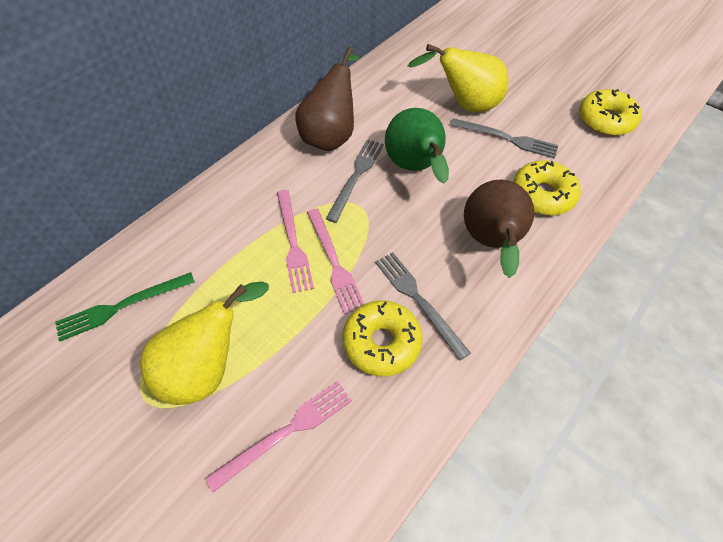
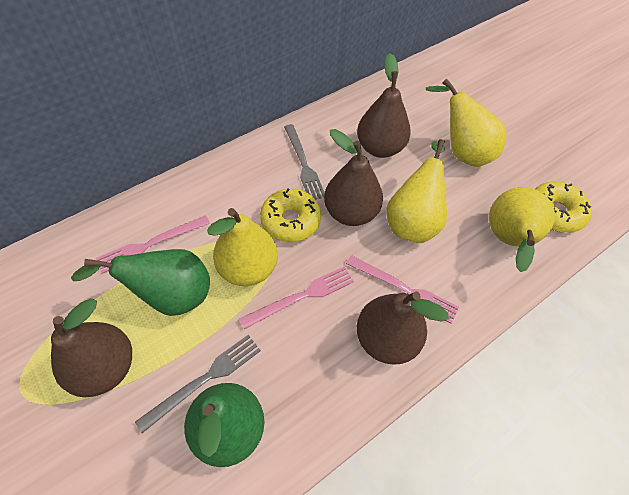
brown pear: 2 -> 4
green fork: 1 -> 0
green pear: 1 -> 2
grey fork: 3 -> 2
yellow donut: 3 -> 2
yellow pear: 2 -> 4

